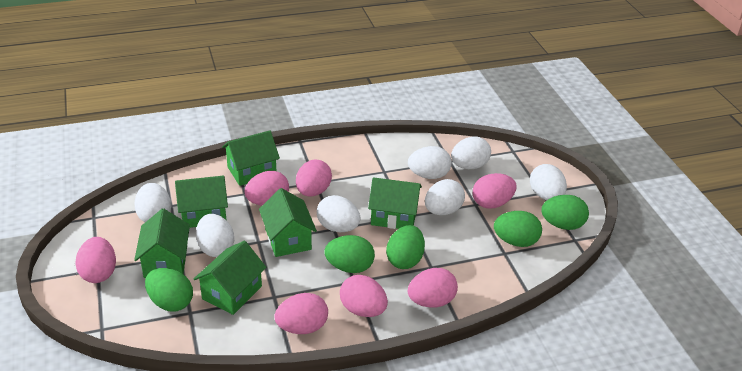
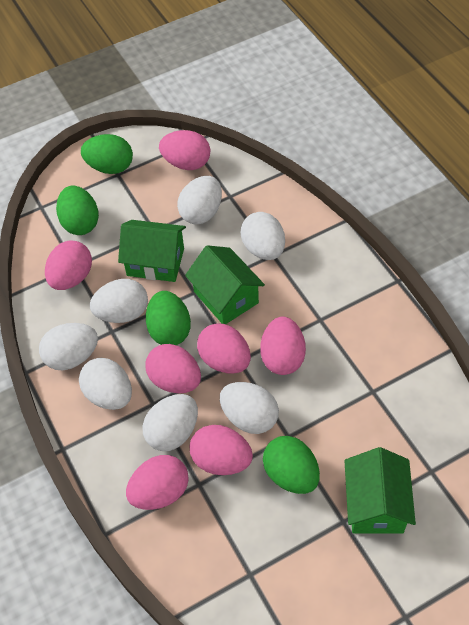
green egg: 5 -> 4
green house: 6 -> 3

